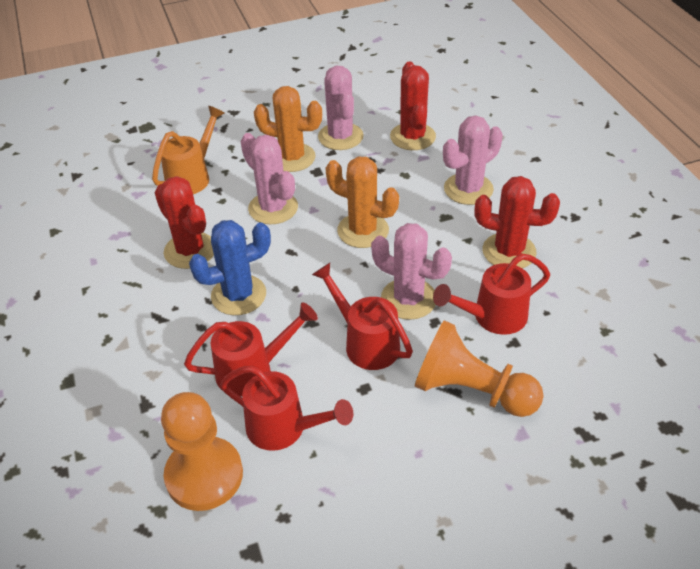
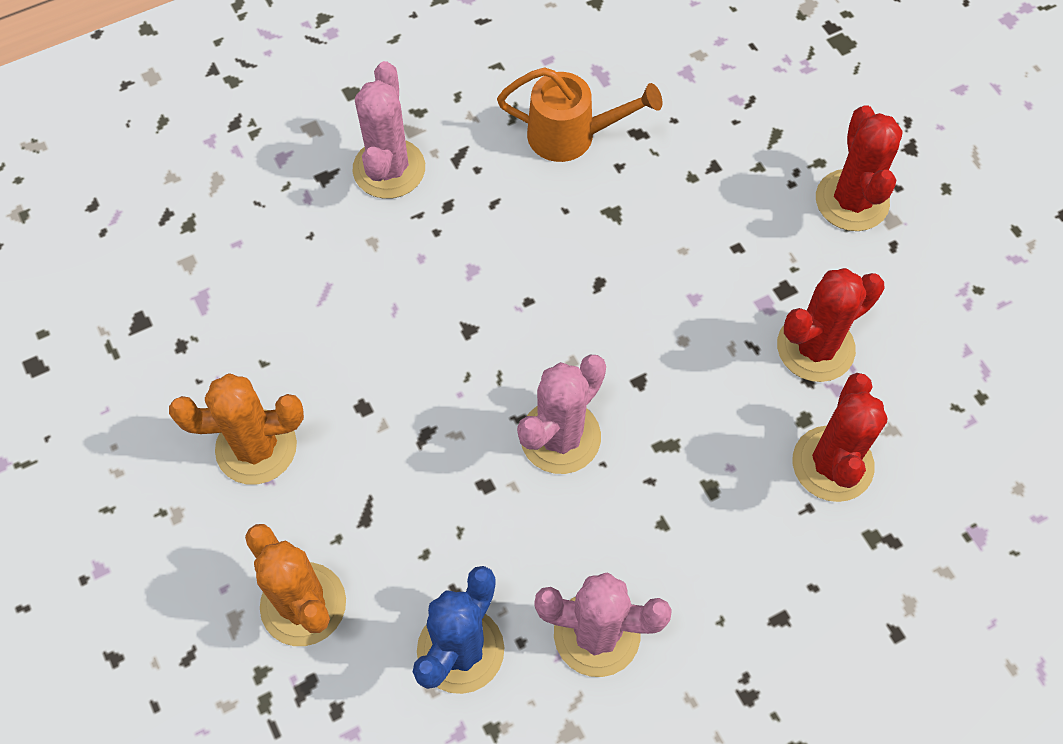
orange pawn: 2 -> 0
pink cactus: 4 -> 3
red watering can: 4 -> 0

